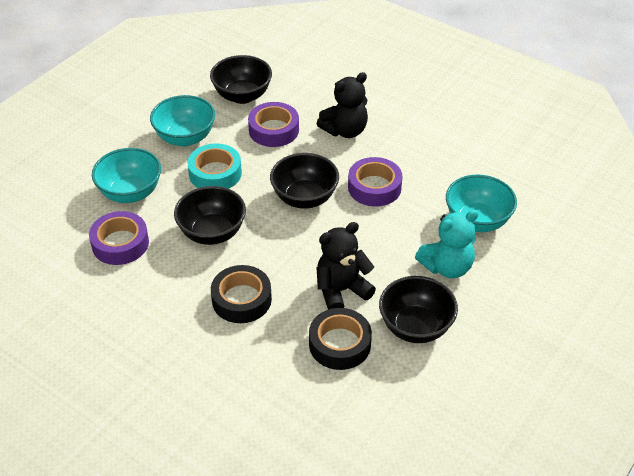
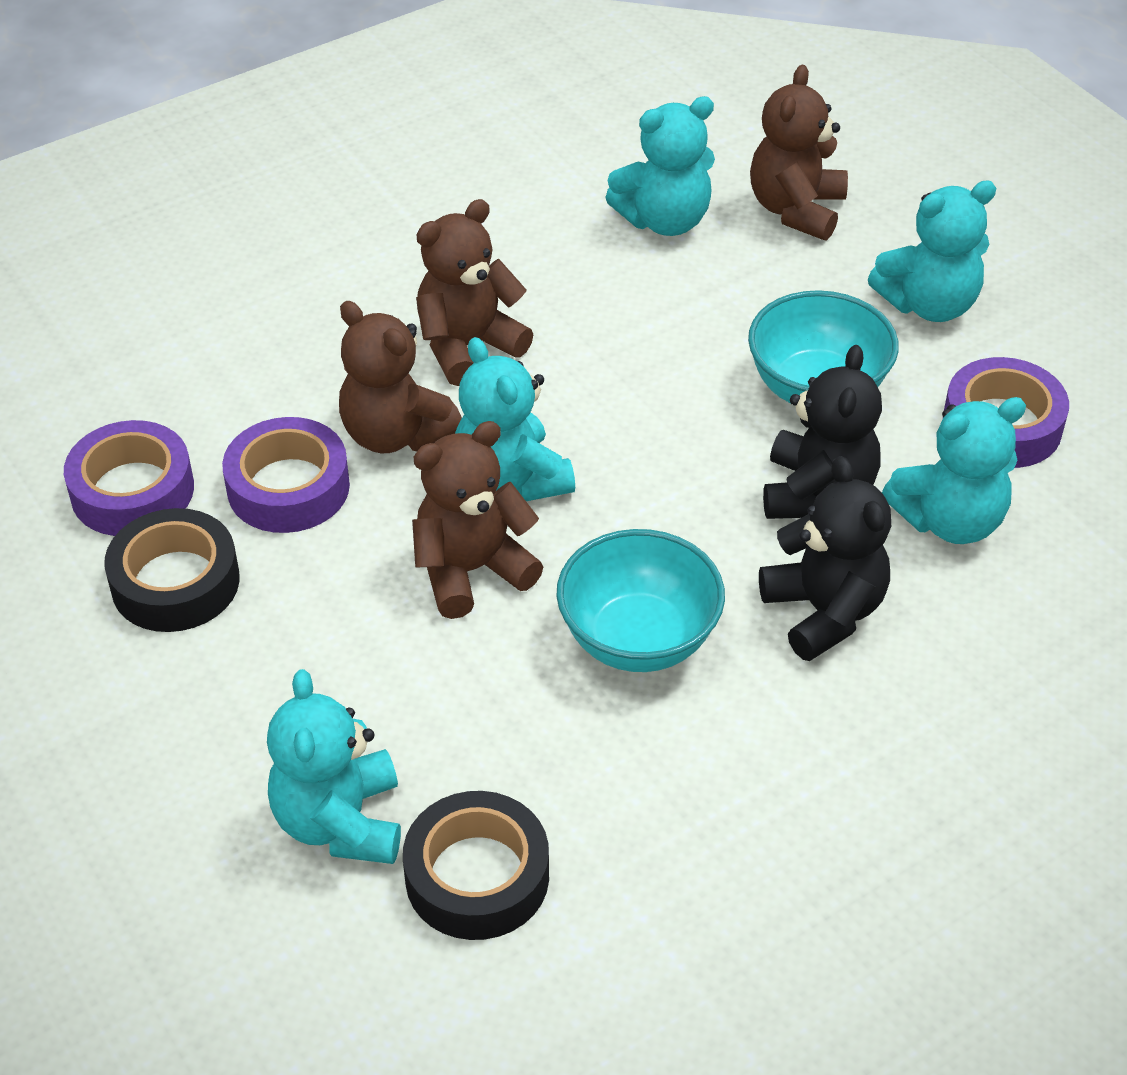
black bowl: 4 -> 0
brown teddy bear: 0 -> 4
turquoise bowl: 3 -> 2
turquoise tape: 1 -> 0
turquoise teddy bear: 1 -> 5

